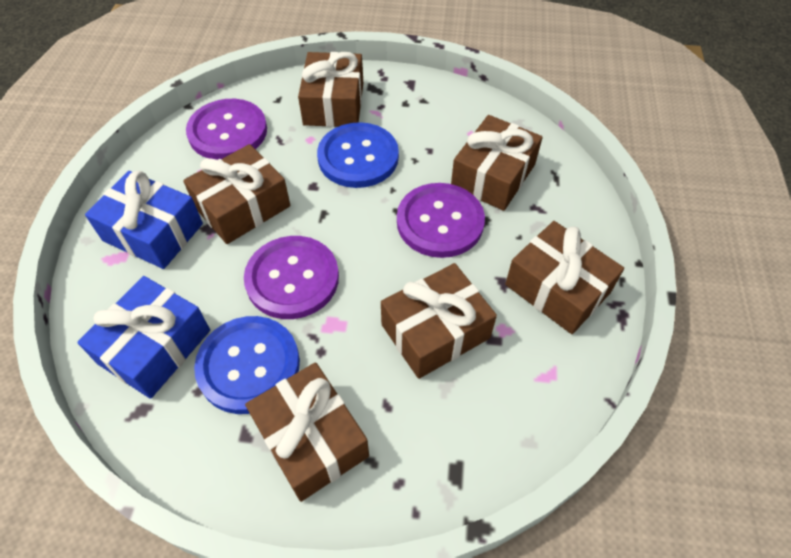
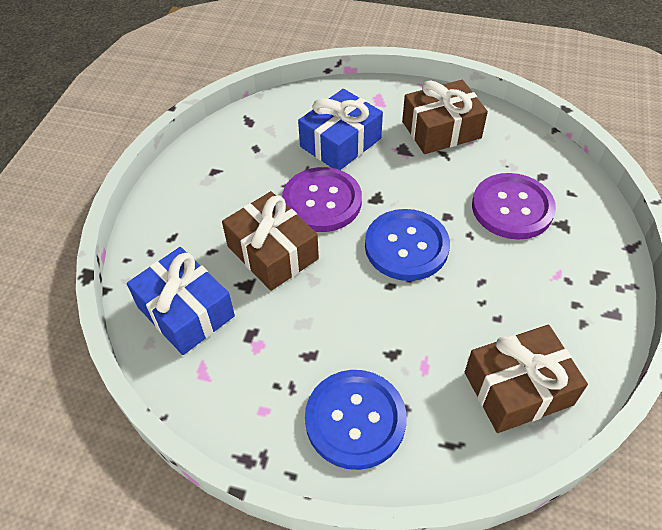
brown gift: 6 -> 3
purple button: 3 -> 2

